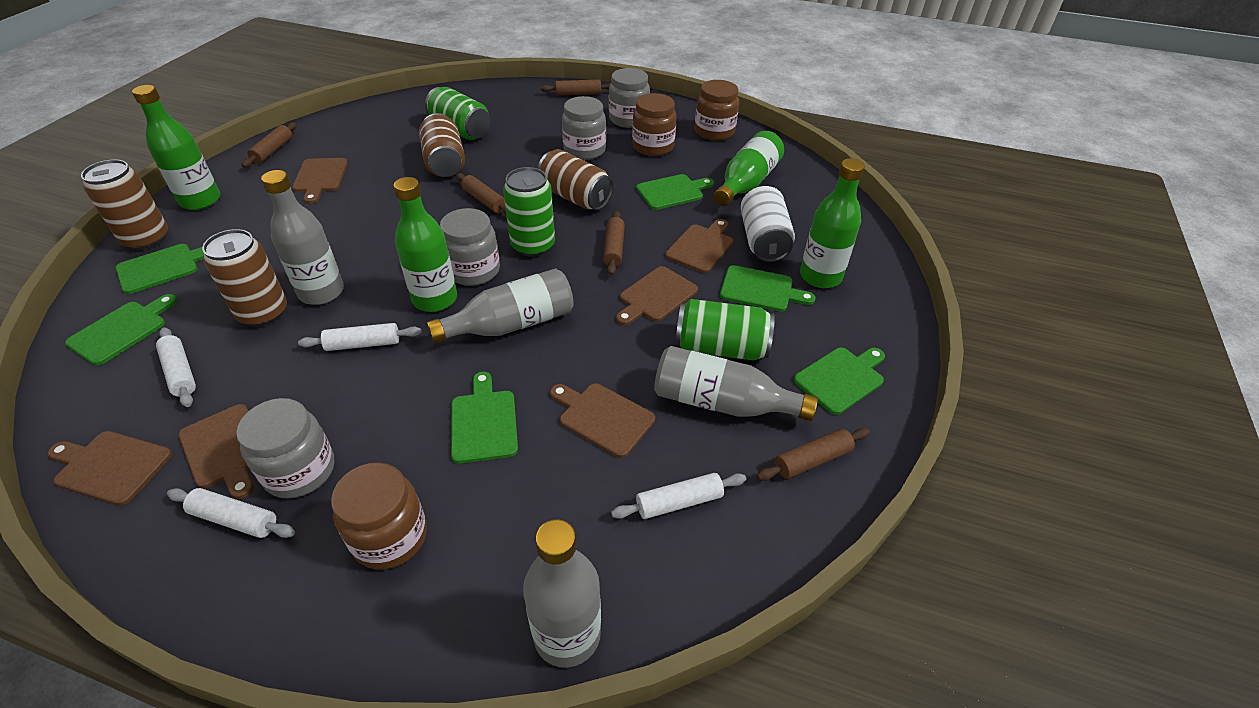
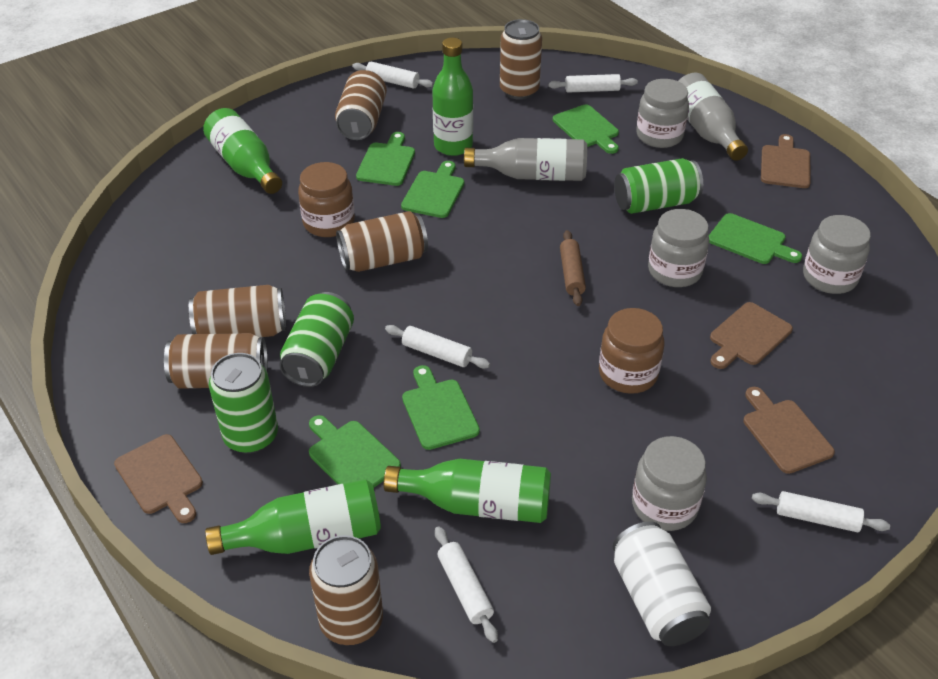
brown can: 4 -> 6
brown cutting board: 6 -> 4
brown jar: 3 -> 2
brown rolling pin: 5 -> 1
grey bottle: 4 -> 2
white rolling pin: 4 -> 5

